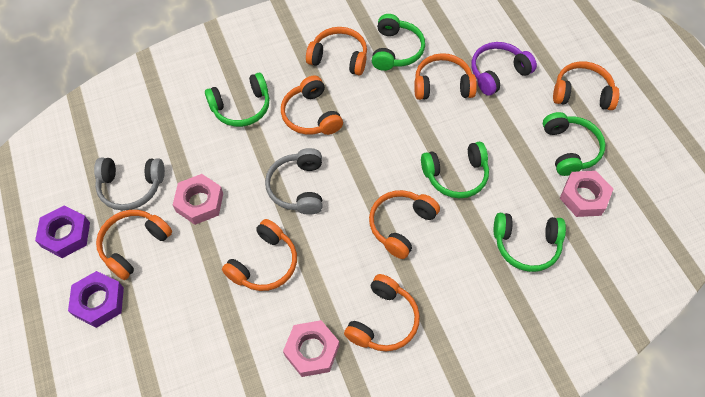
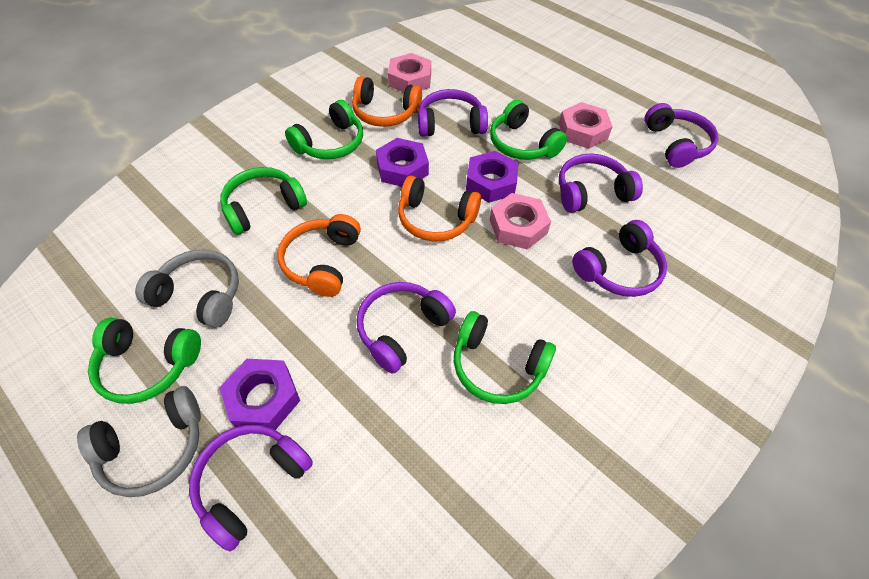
orange headphones: 8 -> 3
purple headphones: 1 -> 6
purple nut: 2 -> 3

